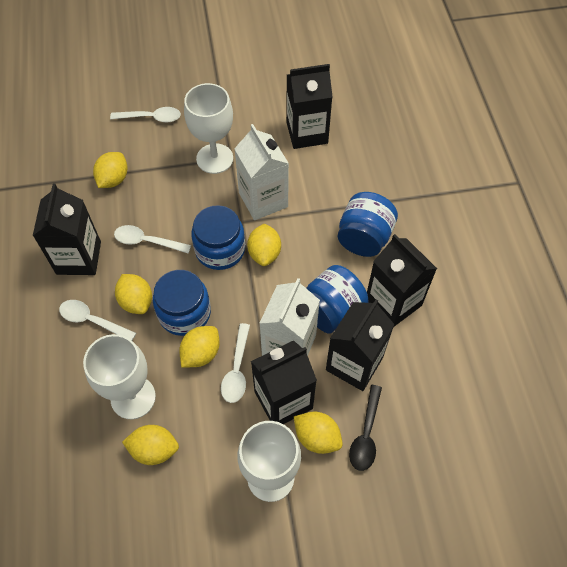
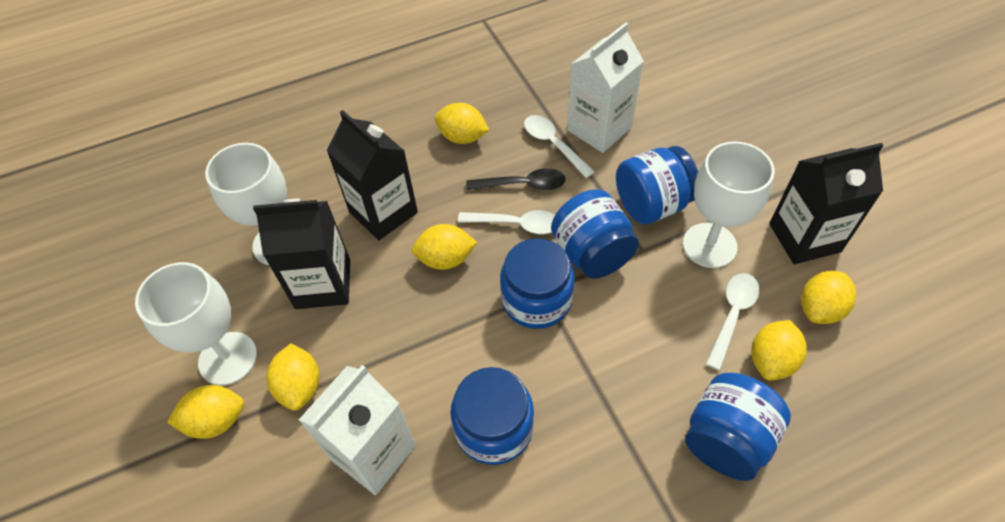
black carton: 5 -> 3
blue jar: 4 -> 5
white spoon: 4 -> 3

